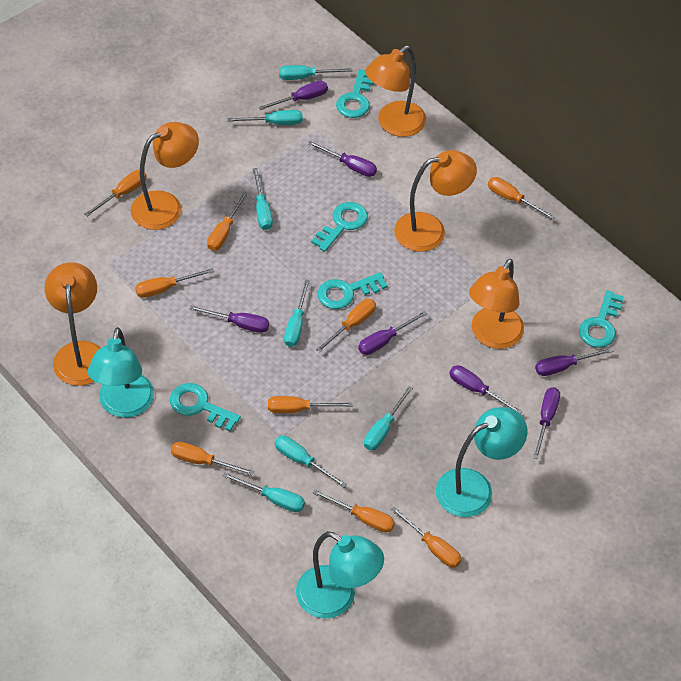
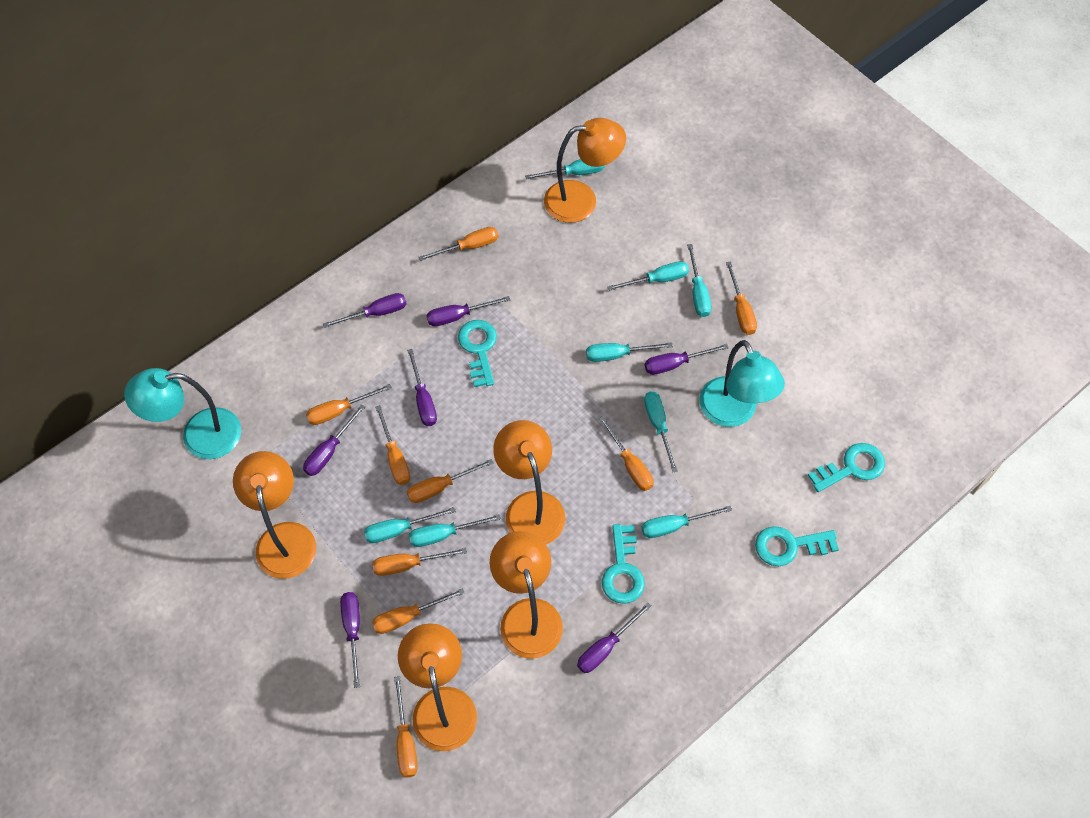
turquoise key: 5 -> 4
turquoise lamp: 3 -> 2
turquoise screwdriver: 7 -> 8

